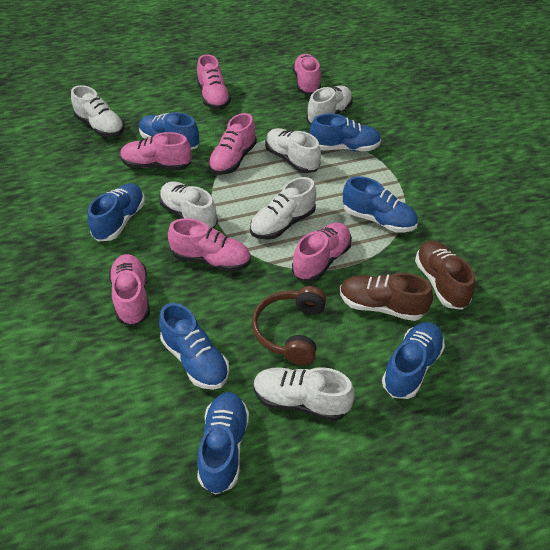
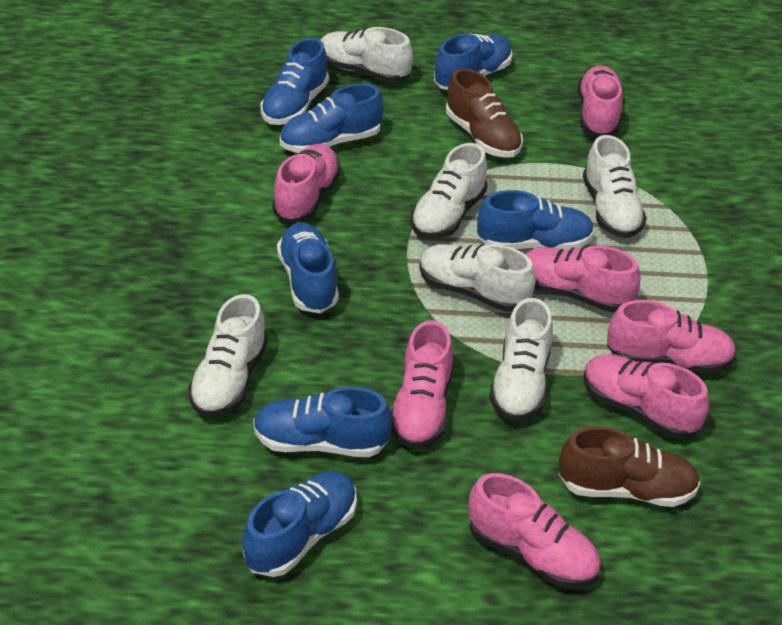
brown headphones: 1 -> 0

